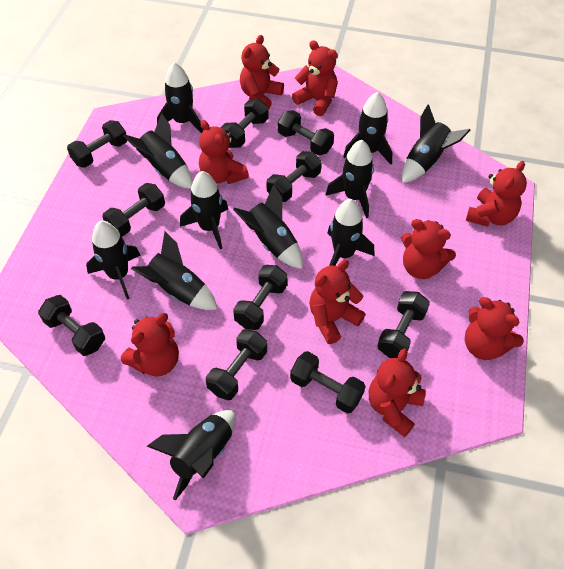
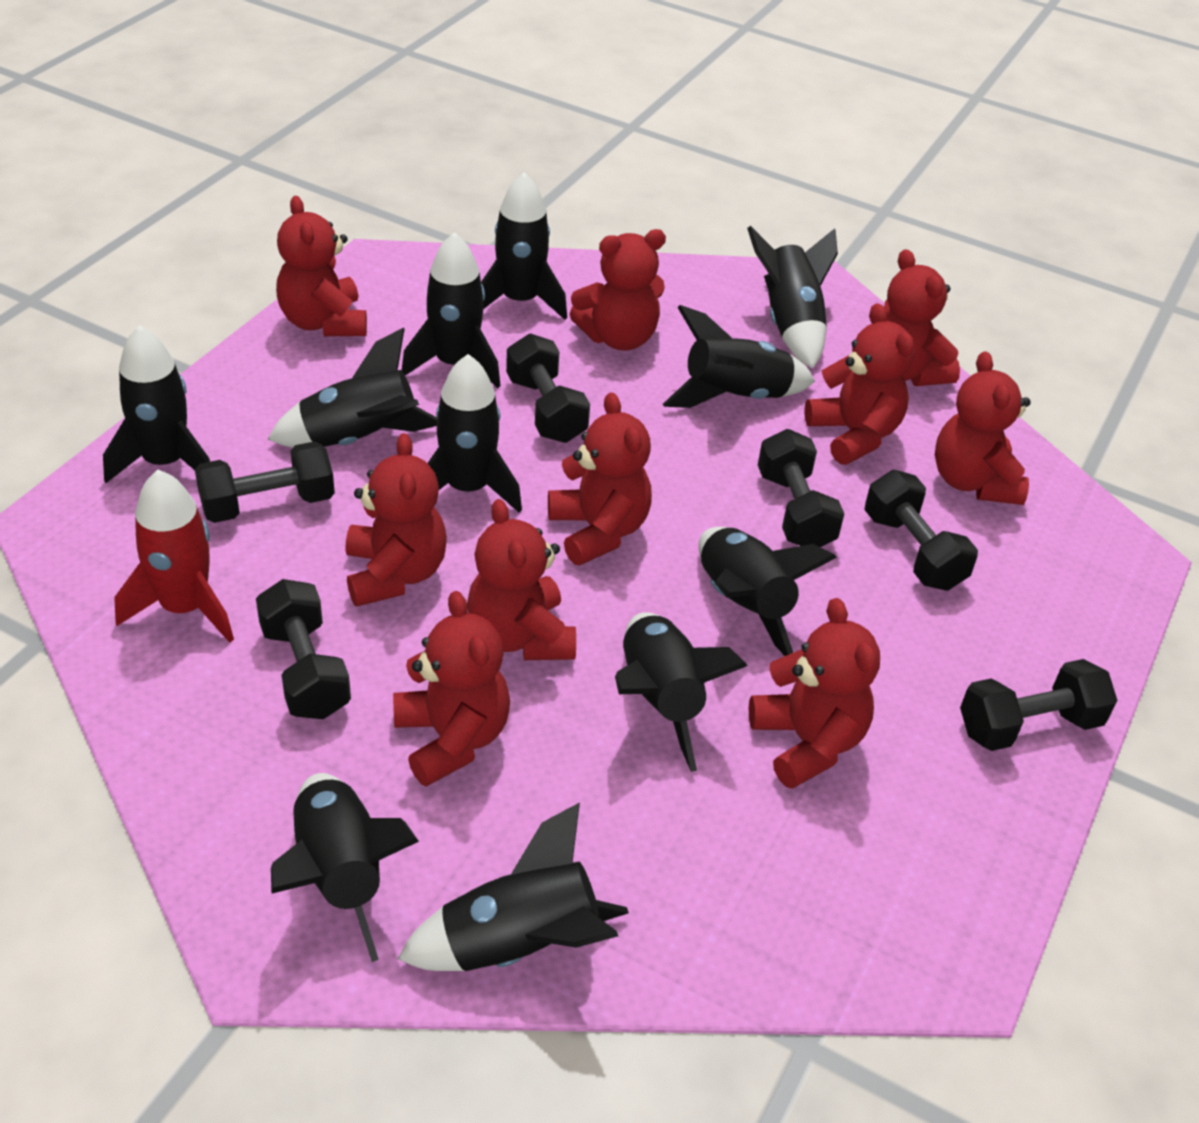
black dumbbell: 10 -> 6
red rocket: 0 -> 1
red teddy bear: 9 -> 10

